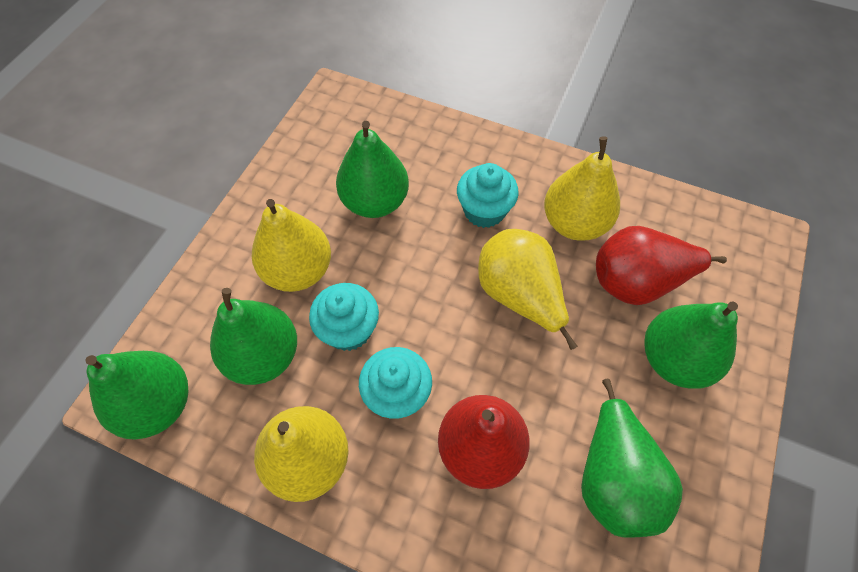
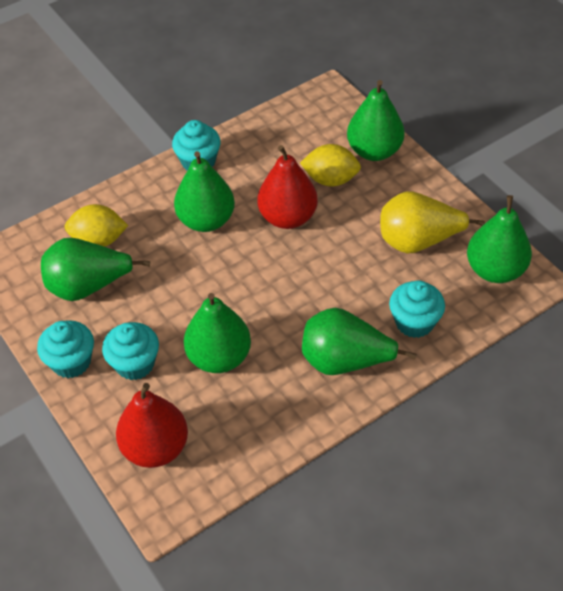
green pear: 5 -> 6
turquoise cupcake: 3 -> 4
yellow lemon: 0 -> 2
yellow pear: 4 -> 1

